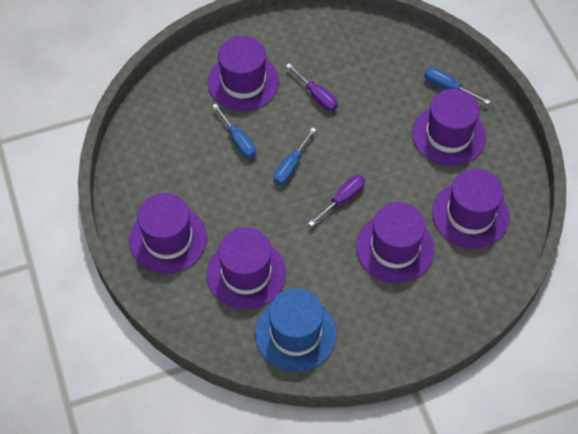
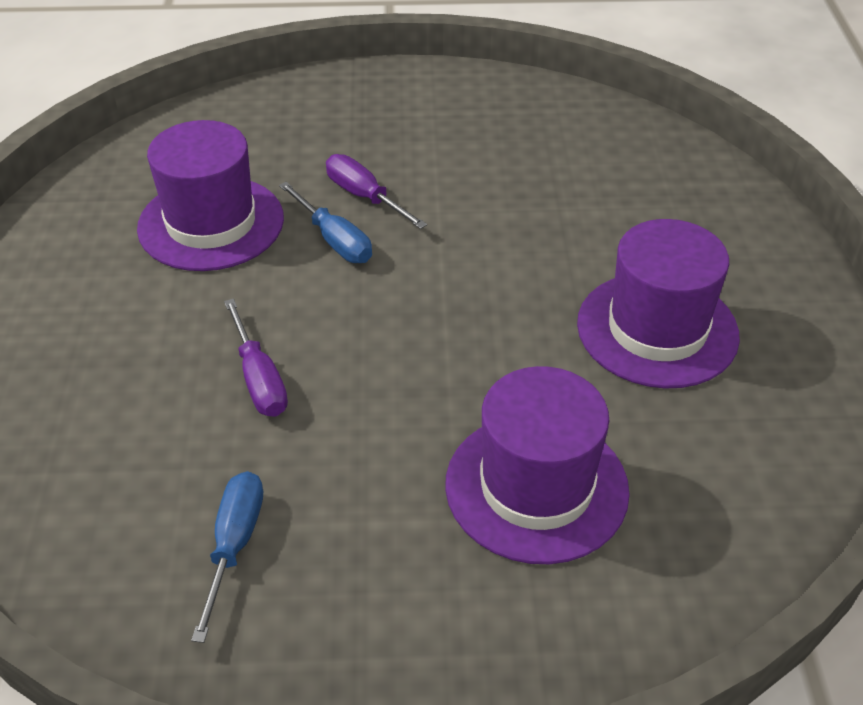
blue hat: 1 -> 0
blue screwdriver: 3 -> 2
purple hat: 6 -> 3

